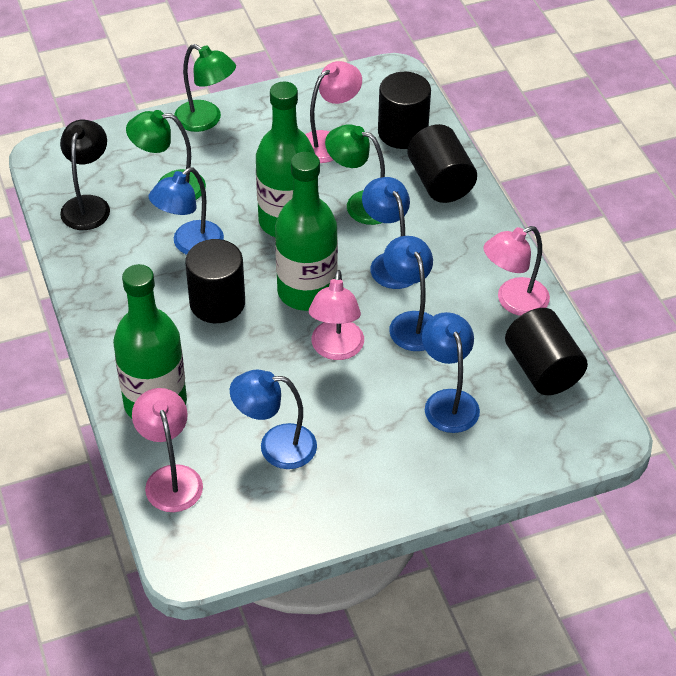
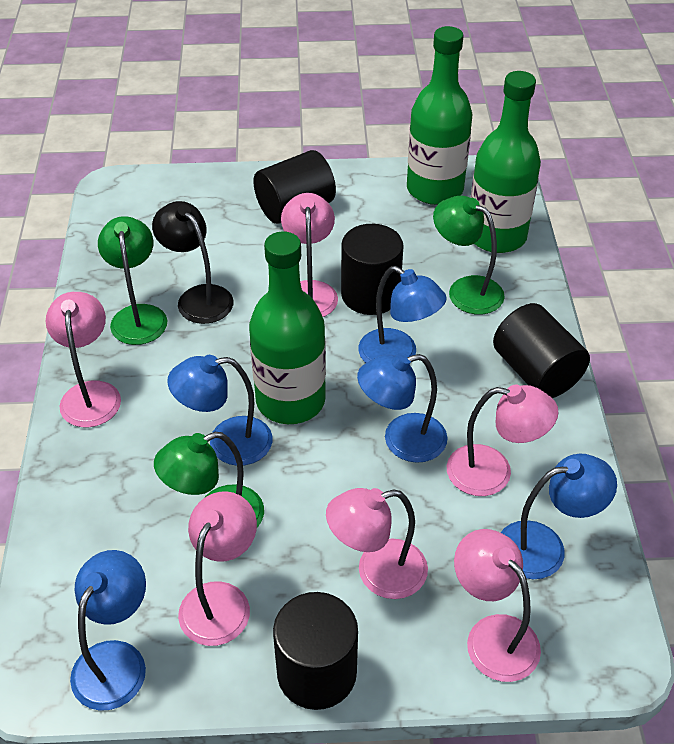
pink lamp: 4 -> 6

